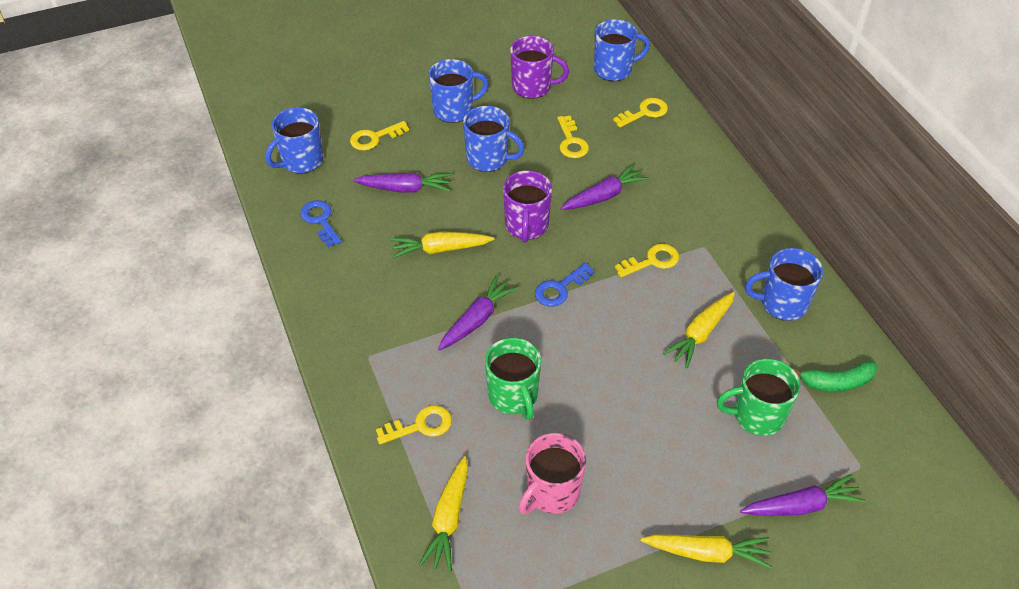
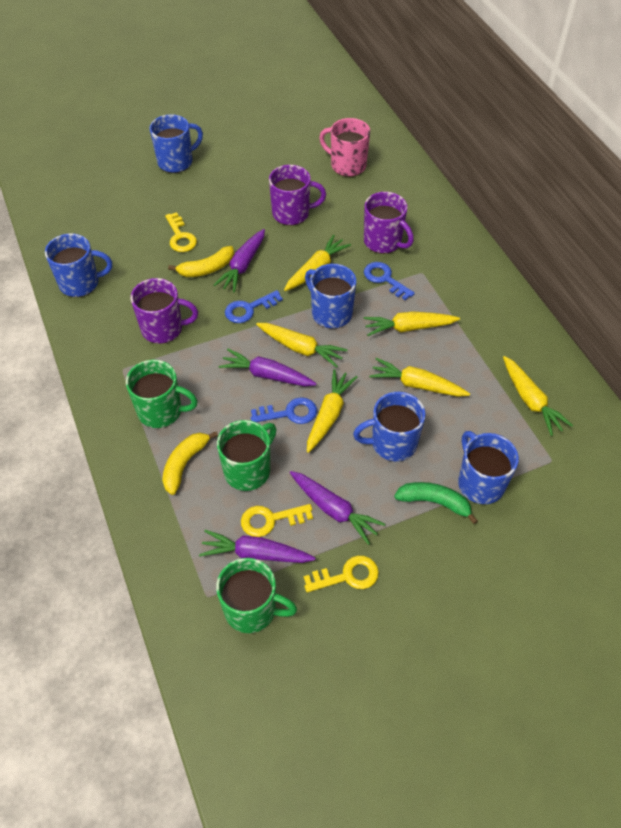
blue key: 2 -> 3
green mug: 2 -> 3
purple mug: 2 -> 3
yellow banana: 0 -> 2
yellow carrot: 4 -> 6
yellow key: 5 -> 3

